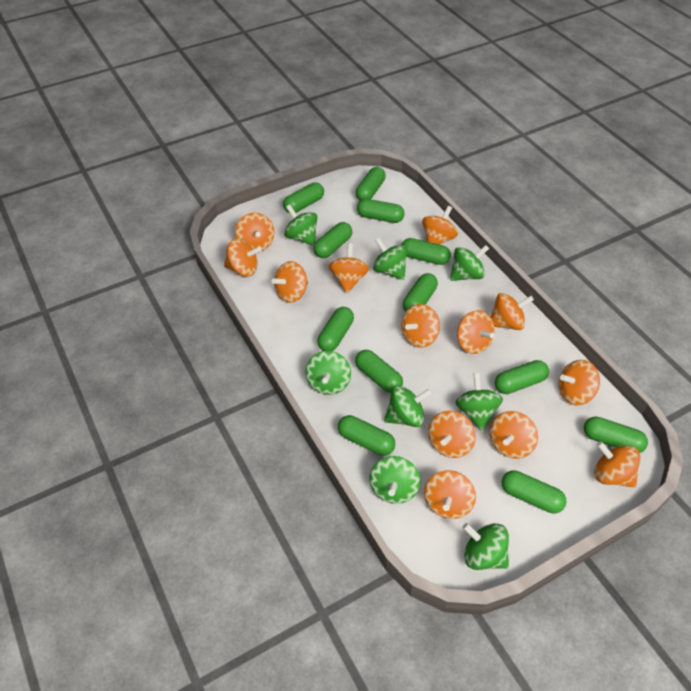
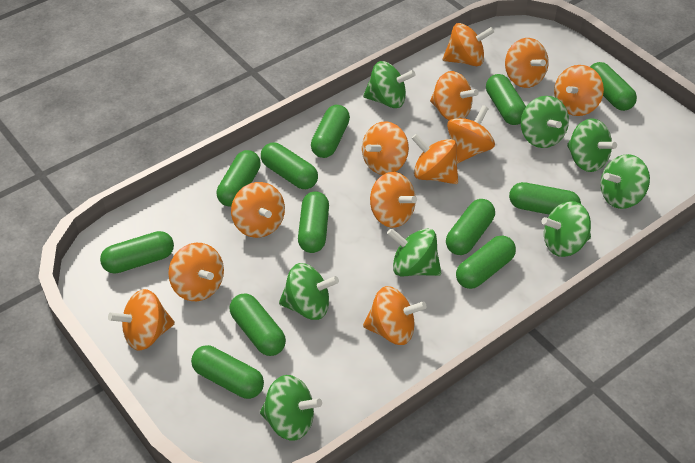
orange spinning top: 13 -> 12

